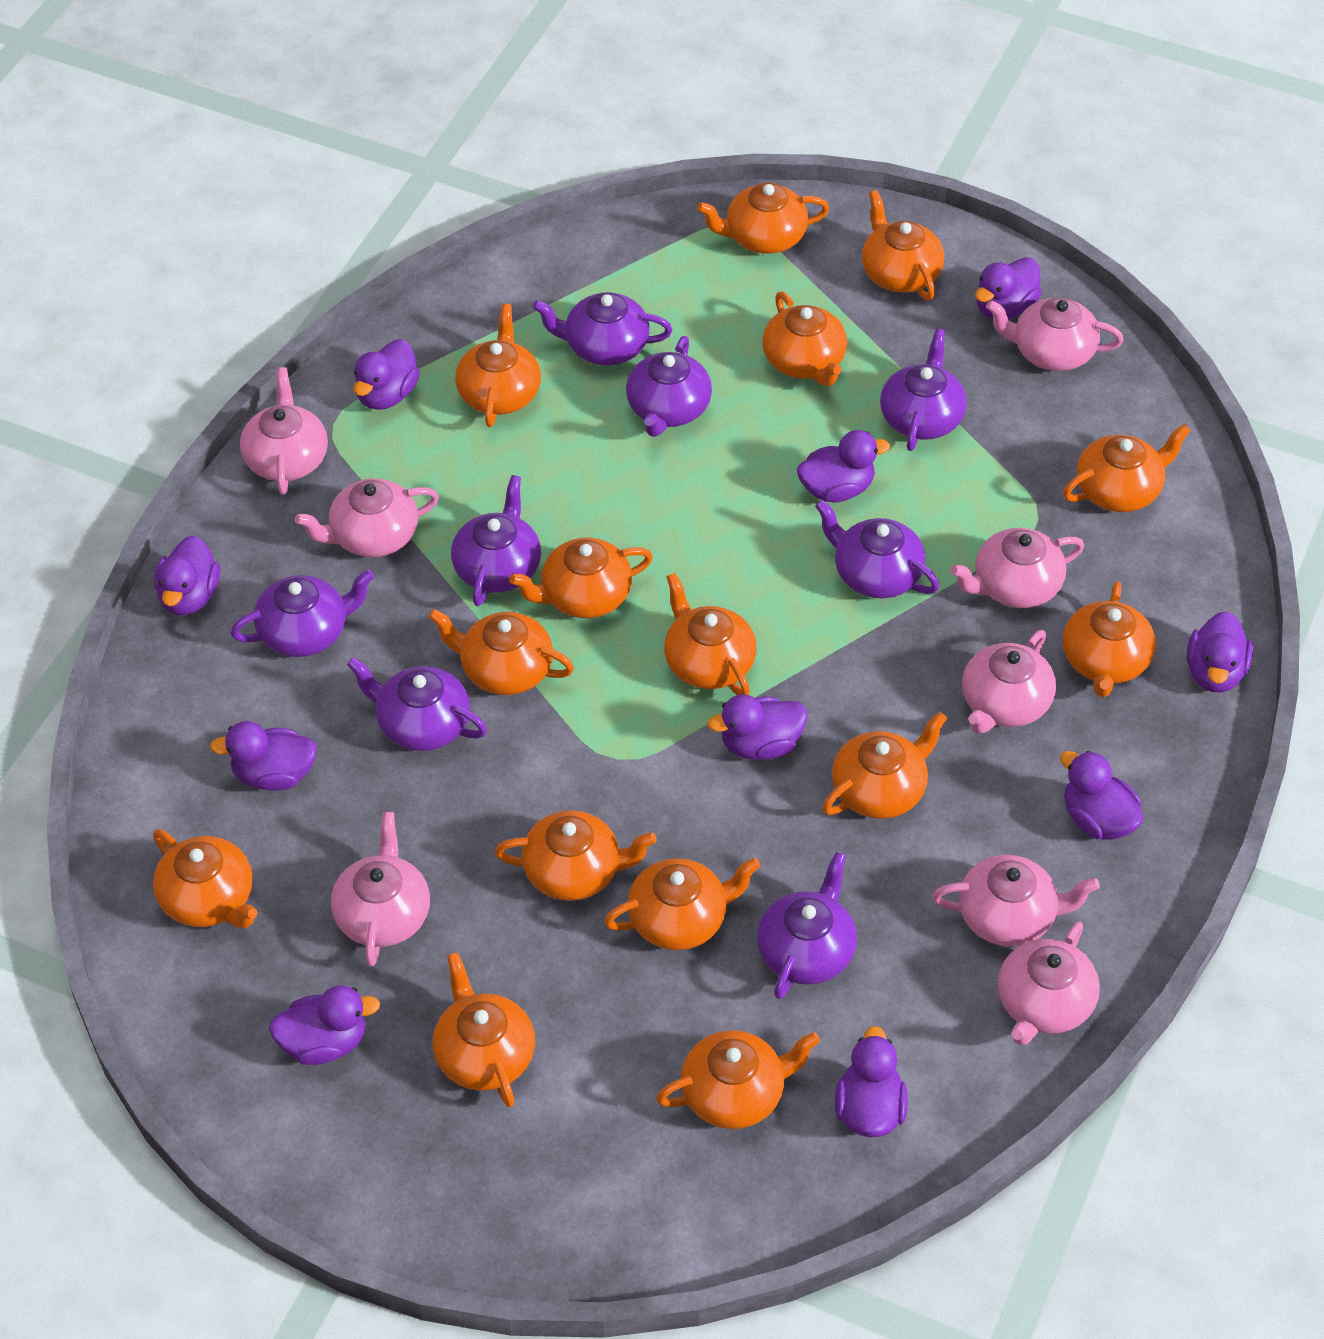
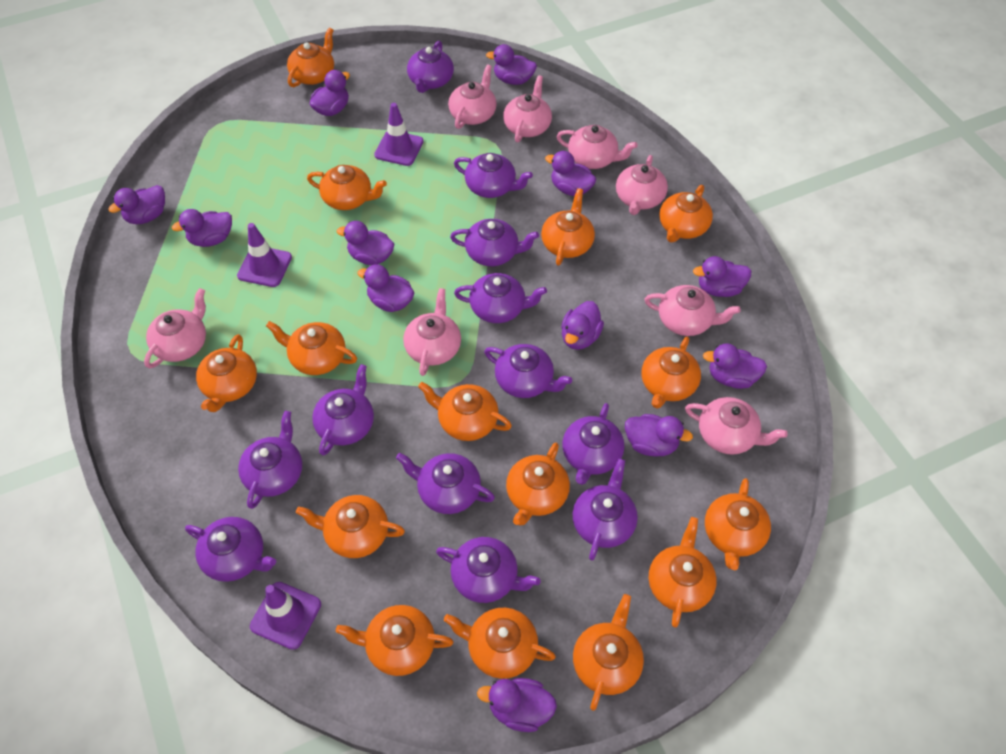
purple duck: 10 -> 12
purple teapot: 8 -> 12
purple traffic cone: 0 -> 3

